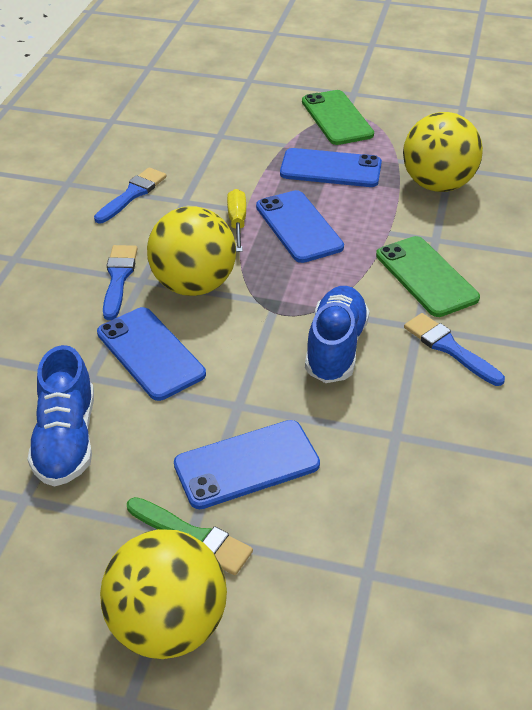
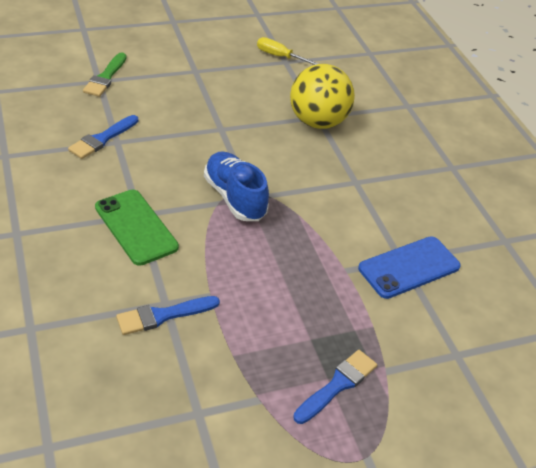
blue phone: 4 -> 1
blue shoe: 2 -> 1
green phone: 2 -> 1
yellow ball: 3 -> 1

